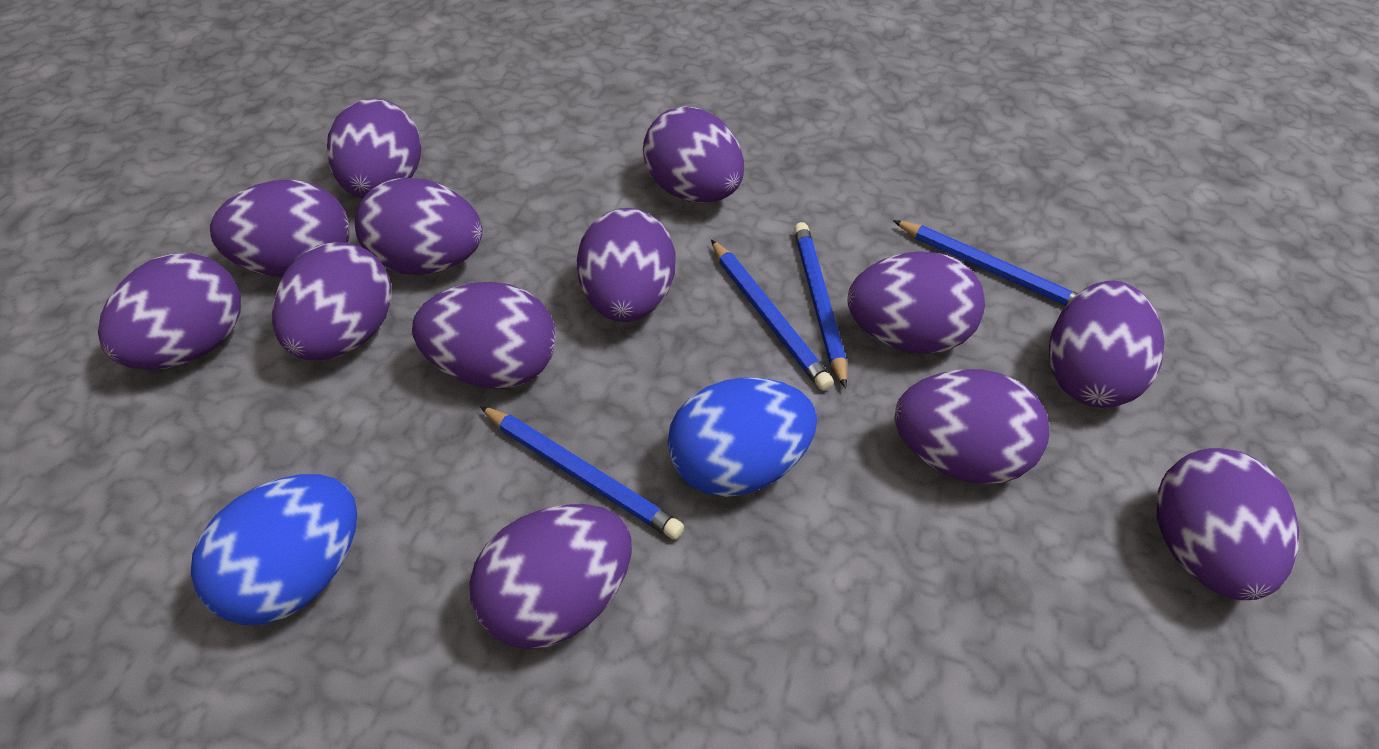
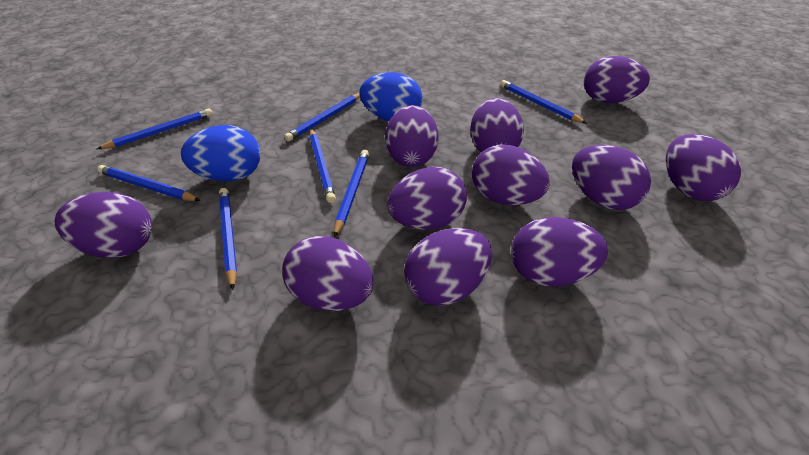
blue pencil: 4 -> 7
purple egg: 13 -> 11

